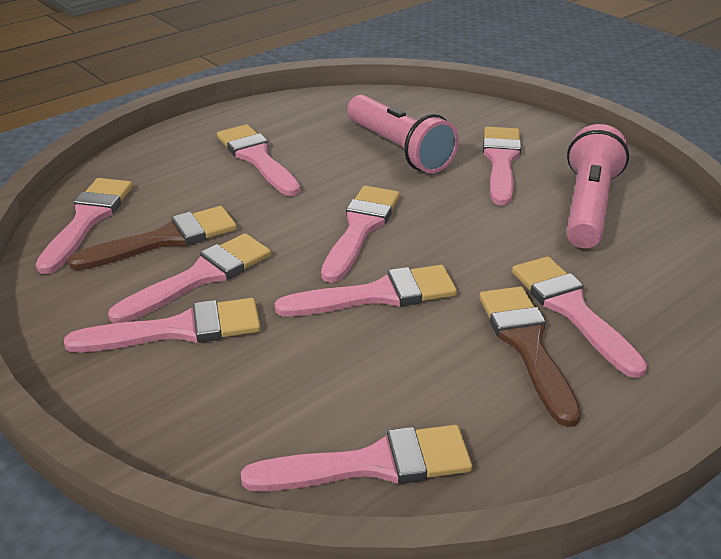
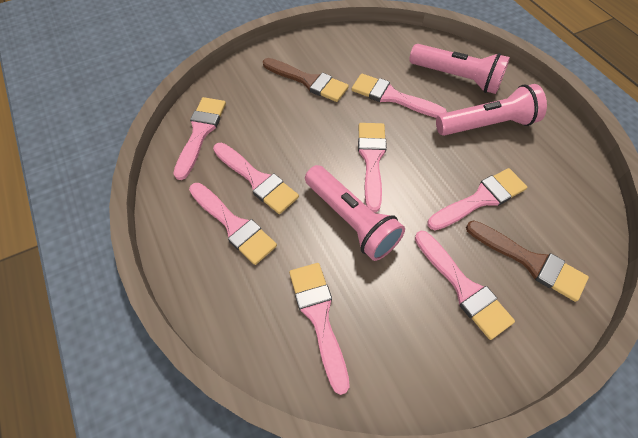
pink brush: 9 -> 8
pink flashlight: 2 -> 3

